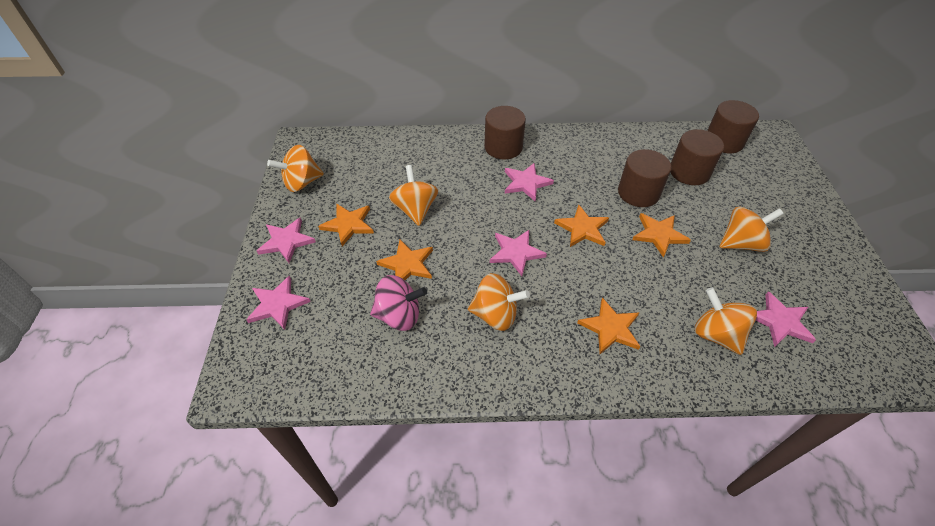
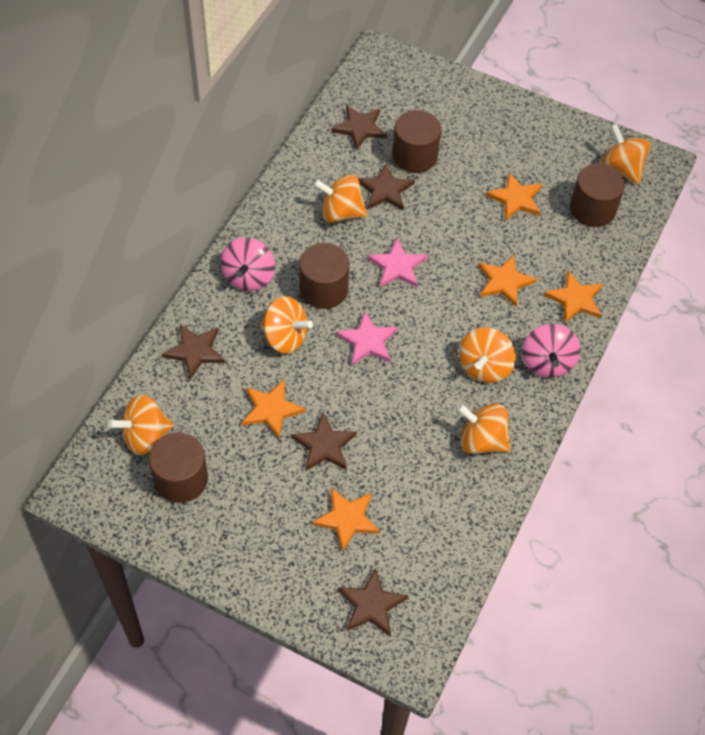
brown star: 0 -> 5
orange spinning top: 5 -> 6
pink spinning top: 1 -> 2
pink star: 5 -> 2

